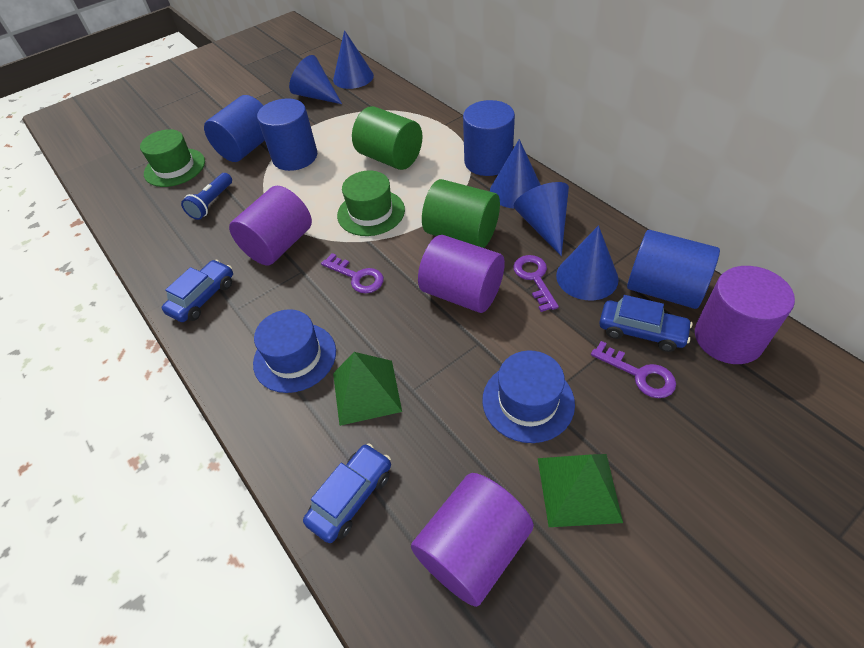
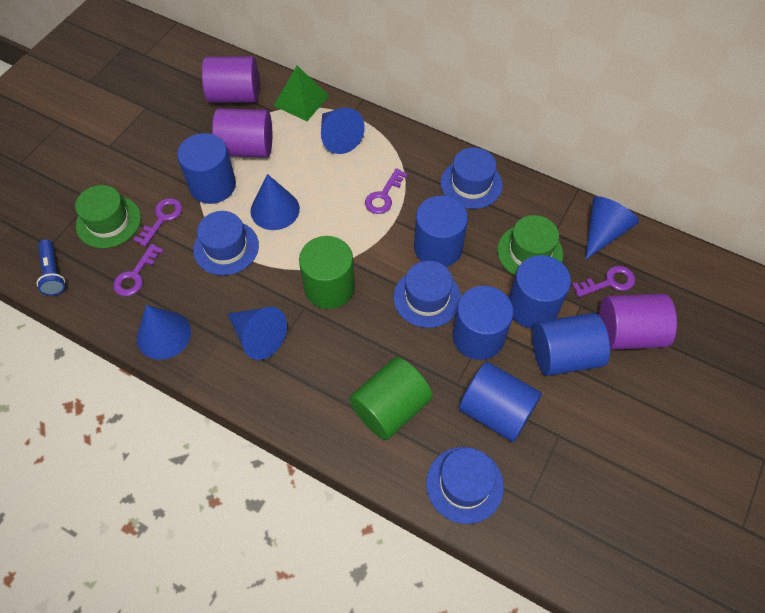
blue car: 3 -> 0
blue cylinder: 4 -> 6
blue hat: 2 -> 4
green pyramid: 2 -> 1
purple cylinder: 4 -> 3
purple key: 3 -> 4

